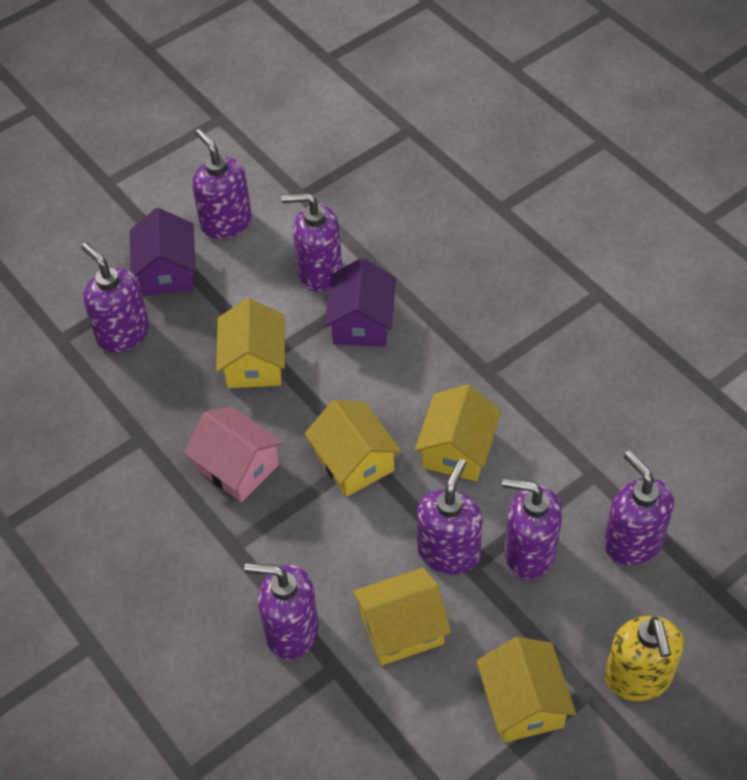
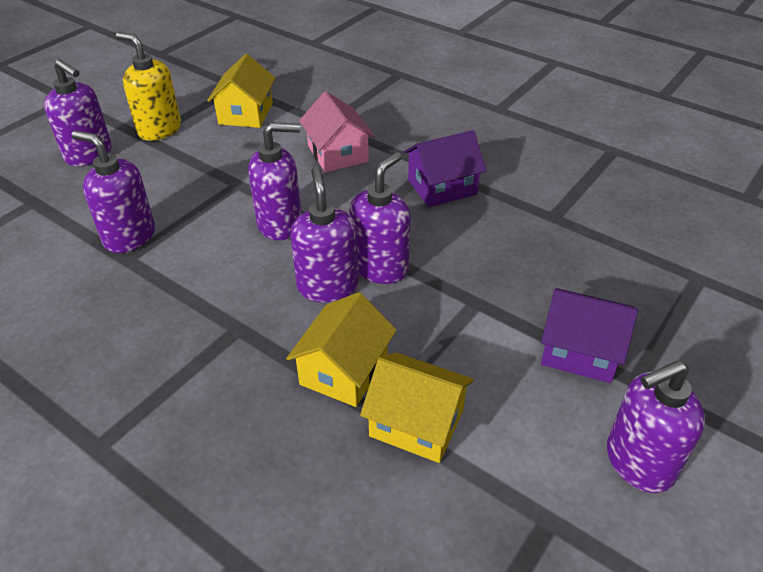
purple soap dispenser: 7 -> 6
yellow house: 5 -> 3

